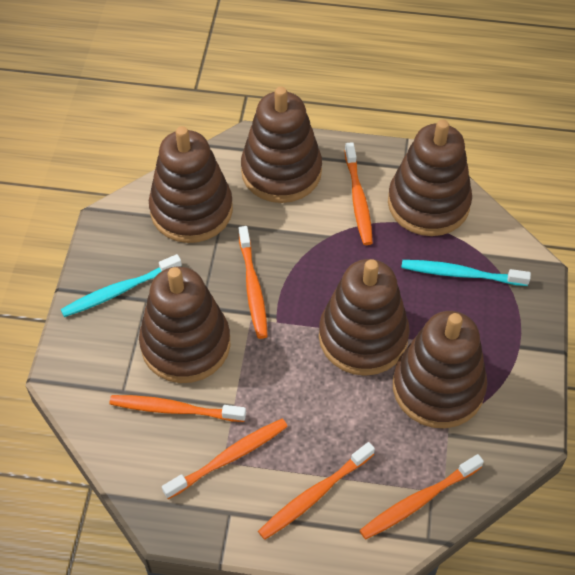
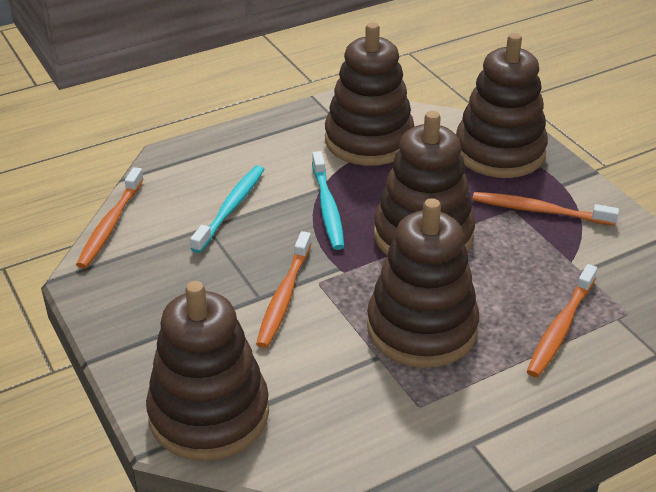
brown stacking toy: 6 -> 5
orange toothbrush: 6 -> 4

